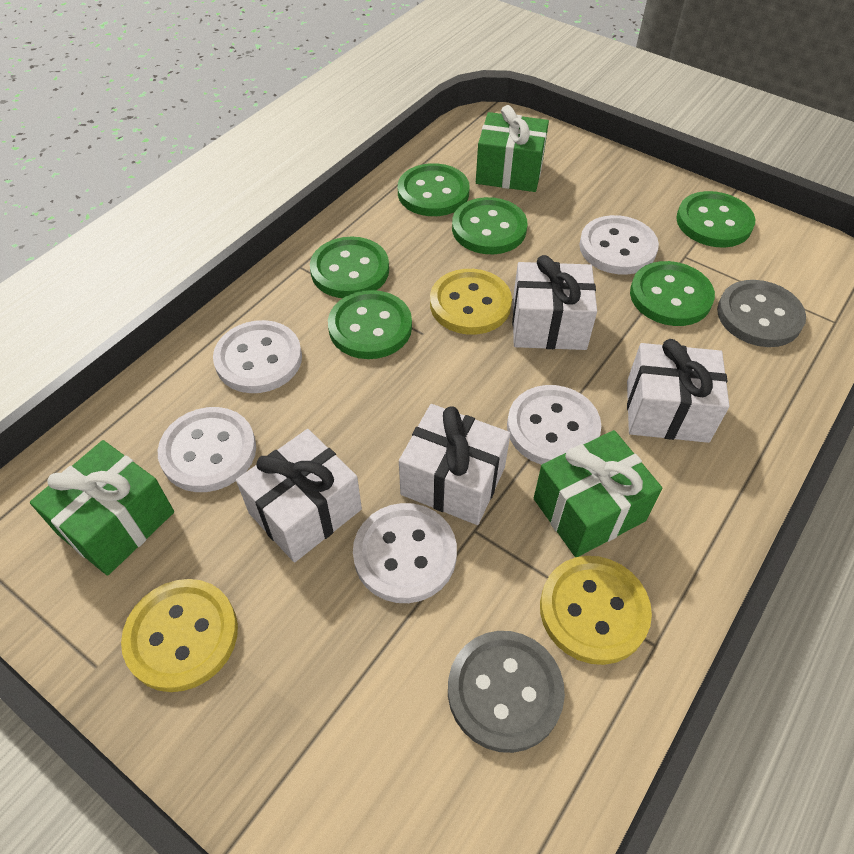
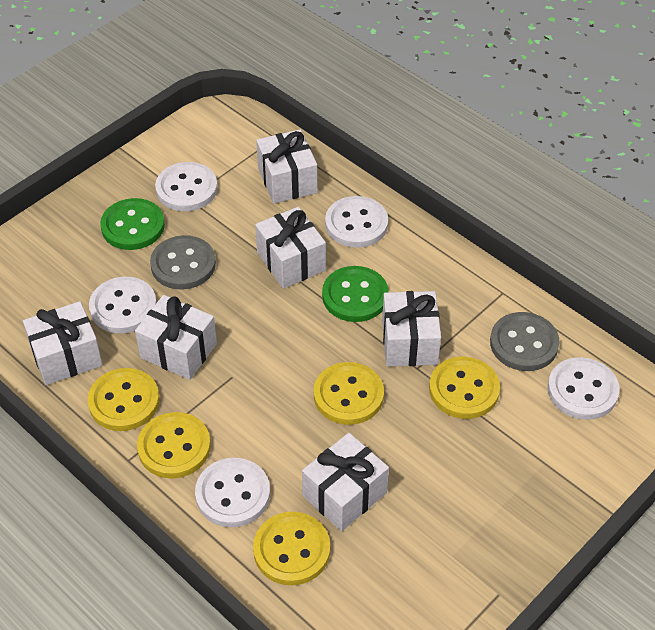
green button: 6 -> 2
green gift: 3 -> 0
white gift: 4 -> 6
yellow button: 3 -> 5

